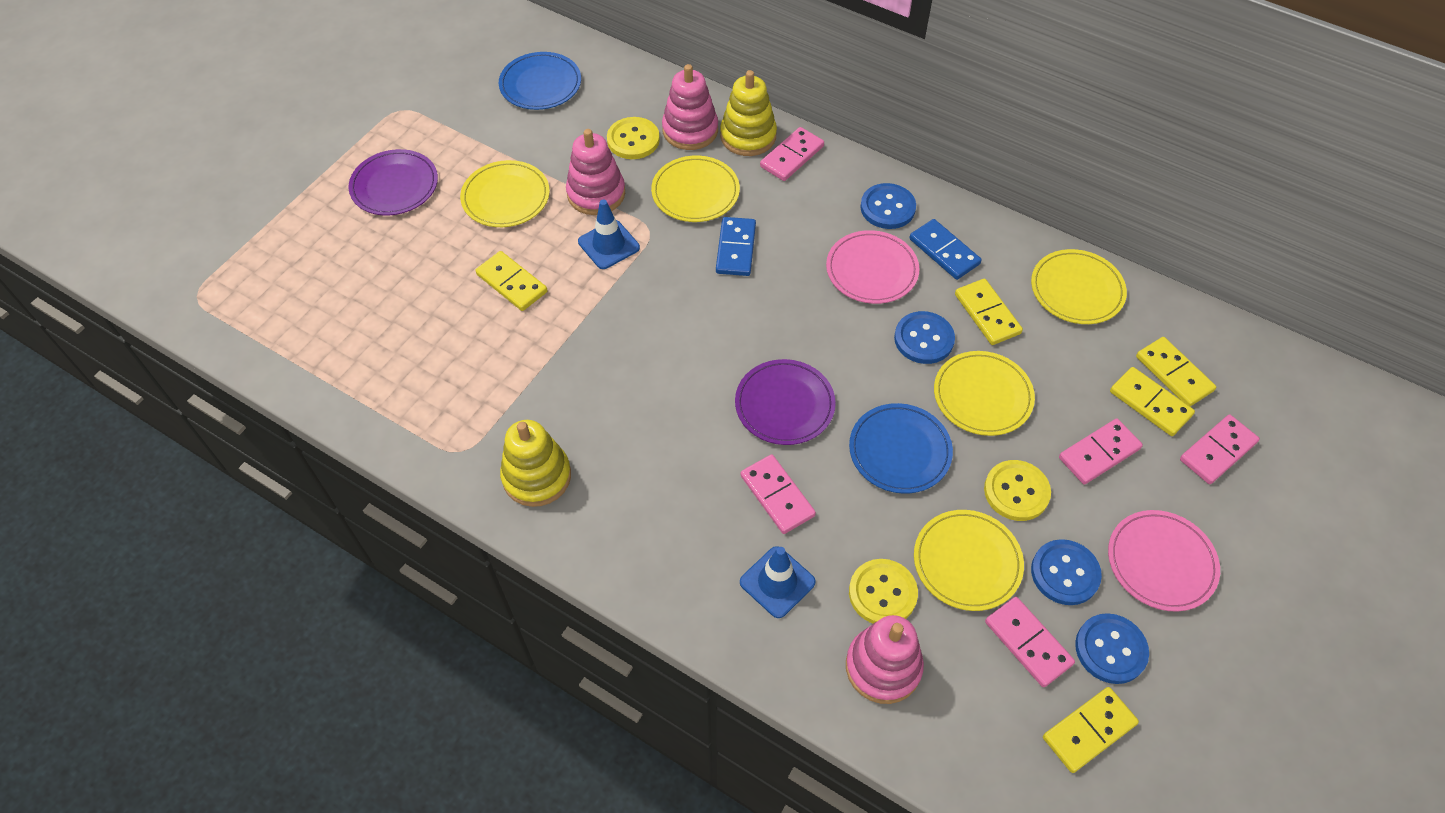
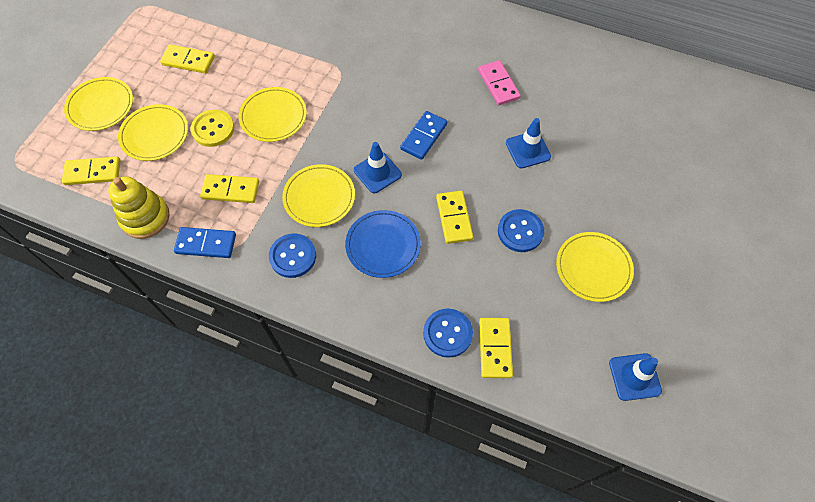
blue button: 4 -> 3
blue plate: 2 -> 1
blue traffic cone: 2 -> 3
pink domino: 5 -> 1
pink plate: 2 -> 0
pink stacking toy: 3 -> 0
purple plate: 2 -> 0
yellow button: 3 -> 1
yellow stacking toy: 2 -> 1

